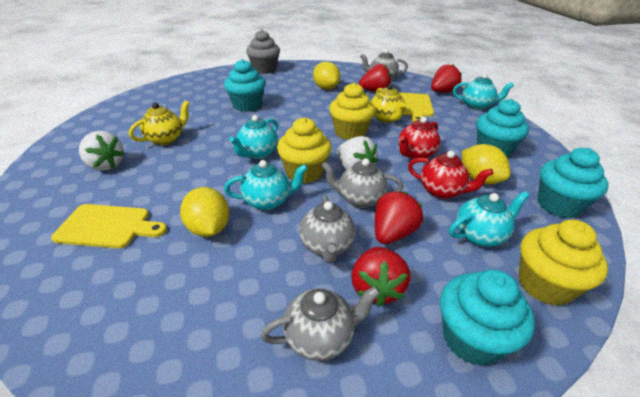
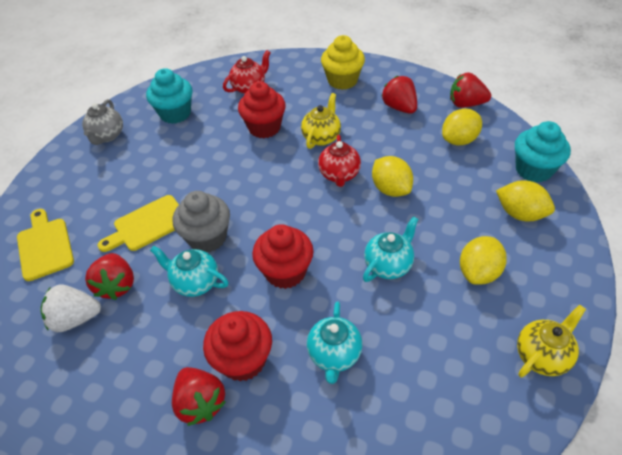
grey teapot: 4 -> 1
red cupcake: 0 -> 3
turquoise cupcake: 4 -> 2
turquoise teapot: 4 -> 3
white strawberry: 2 -> 1
yellow cupcake: 3 -> 1
yellow lemon: 3 -> 4

